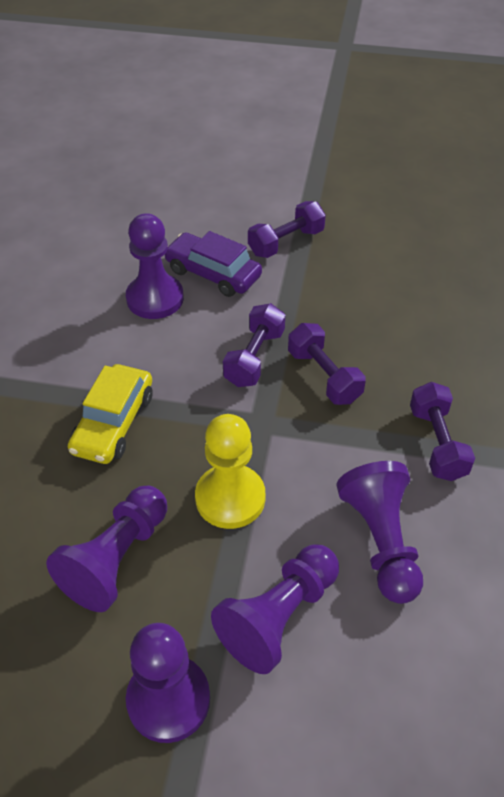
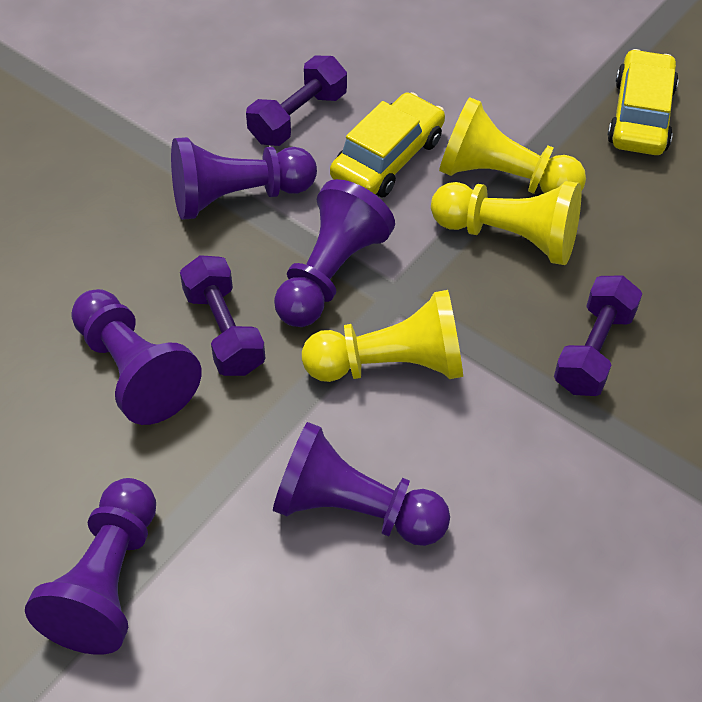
purple car: 1 -> 0
purple dumbbell: 4 -> 3
yellow car: 1 -> 2
yellow pawn: 1 -> 3

